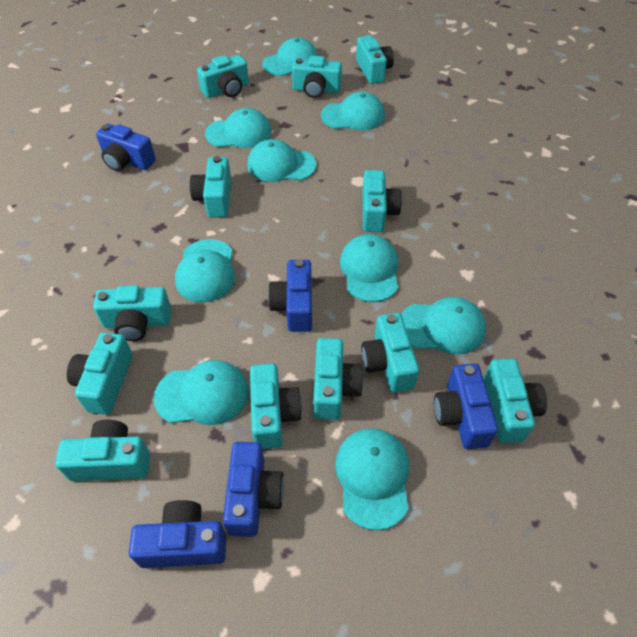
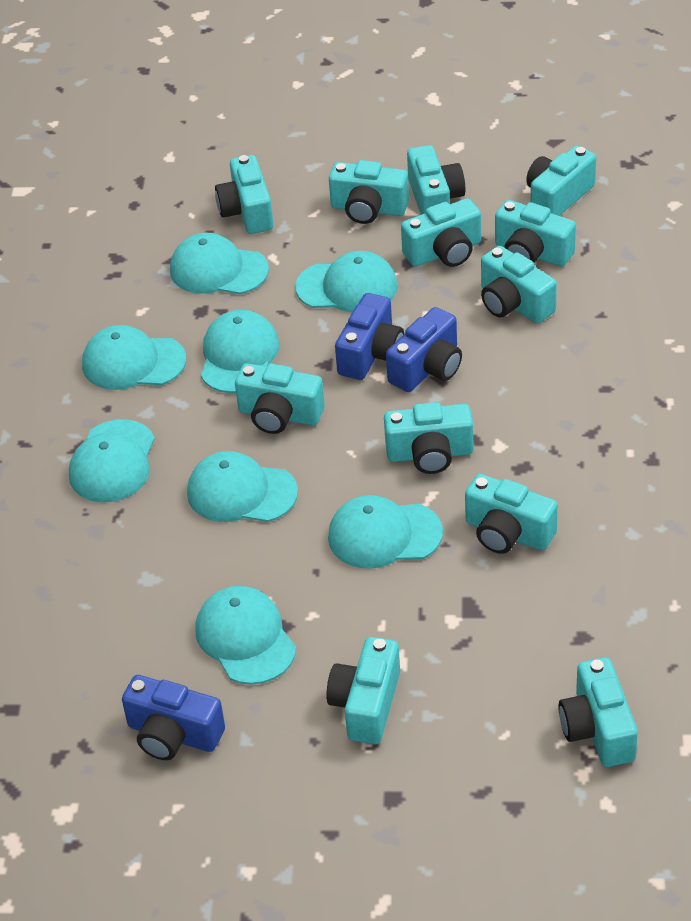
blue camera: 5 -> 3
turquoise cap: 9 -> 8

